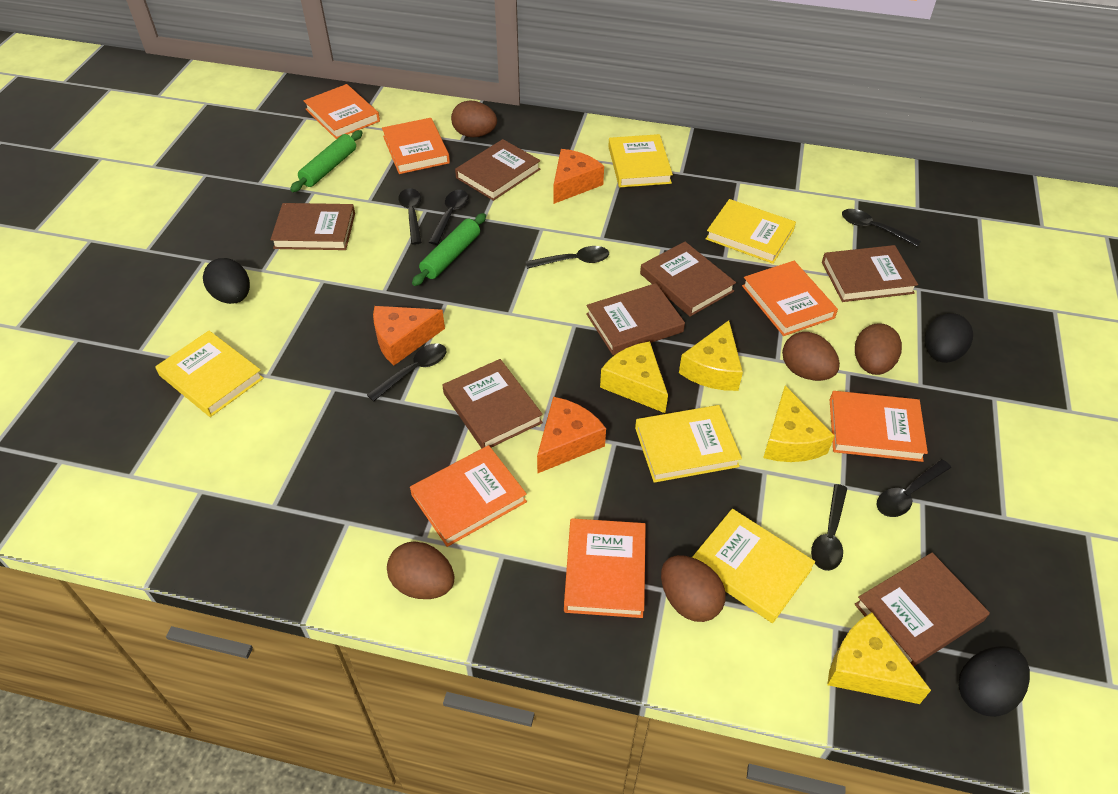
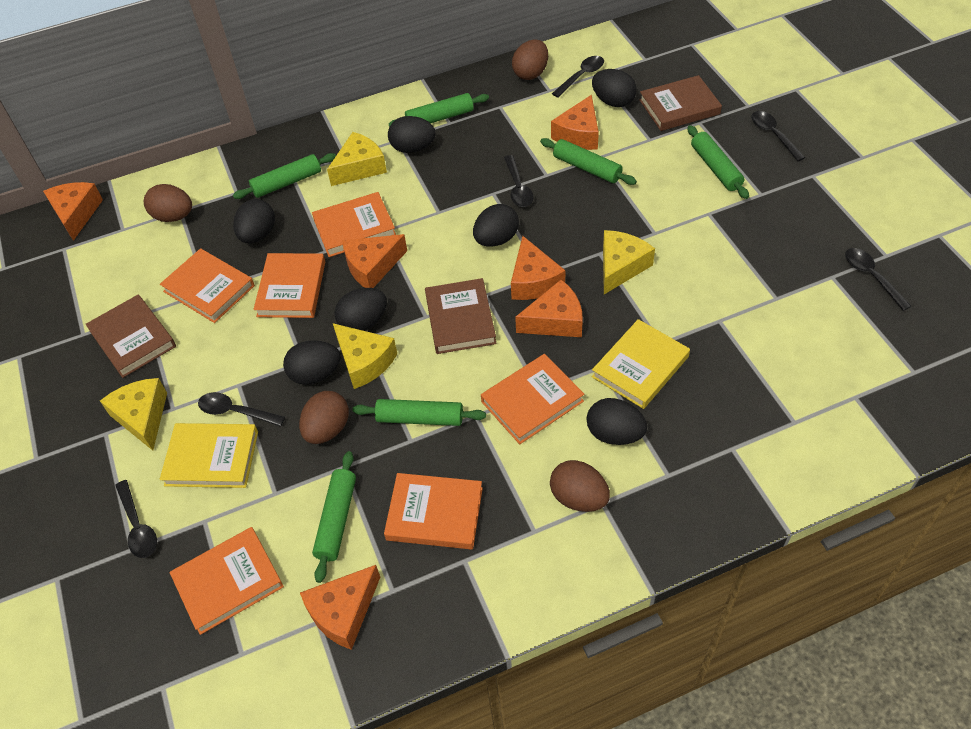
black egg: 3 -> 7
black spoon: 7 -> 6
brown book: 7 -> 3
brown egg: 5 -> 4
green rolling pin: 2 -> 6
orange cheese: 3 -> 6
yellow book: 5 -> 2

